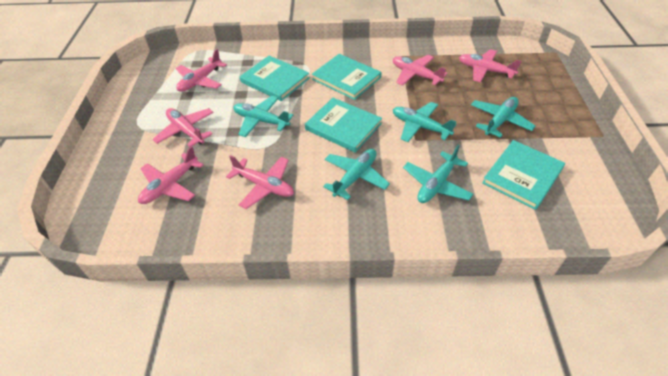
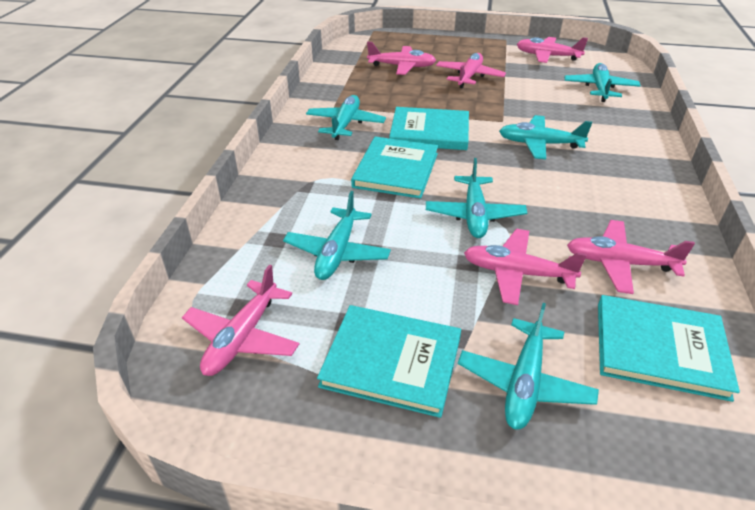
turquoise plane: 5 -> 6

